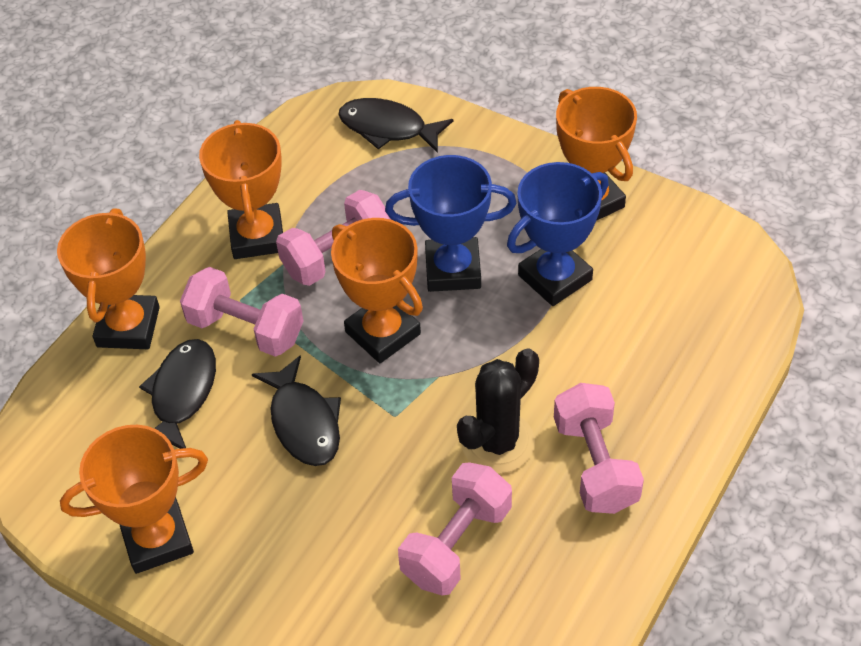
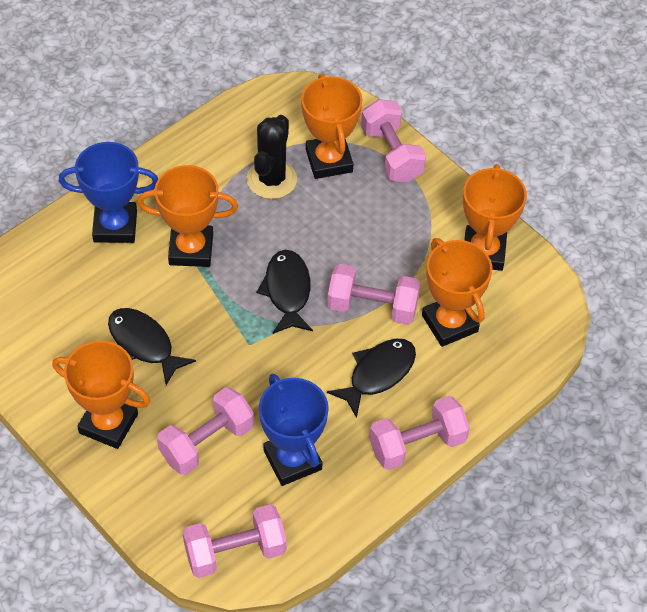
pink dumbbell: 4 -> 5

